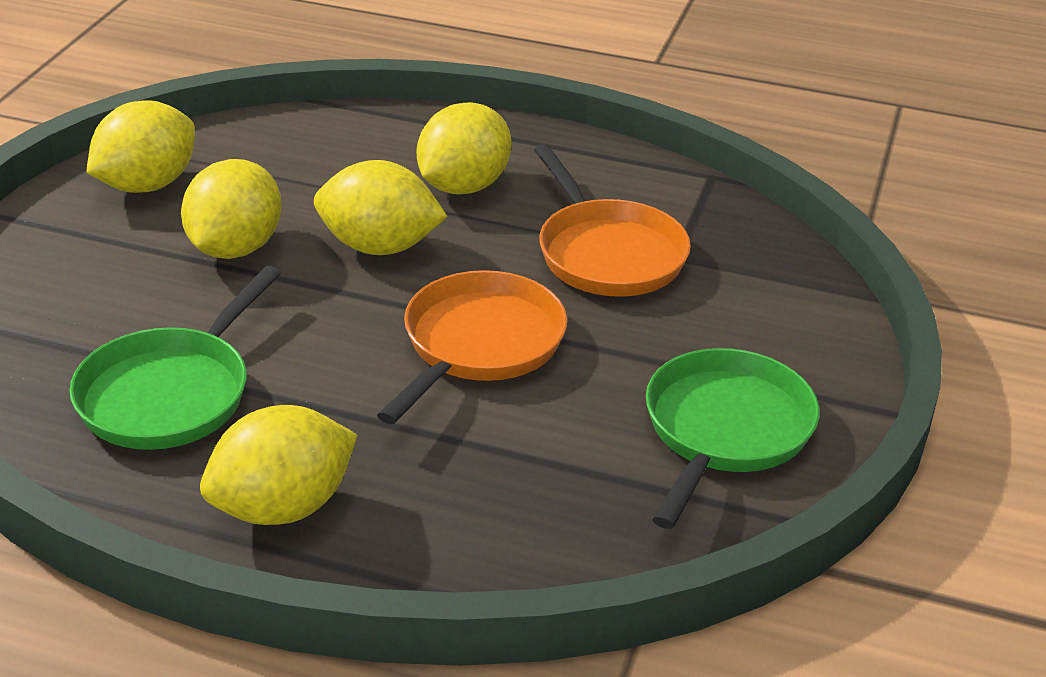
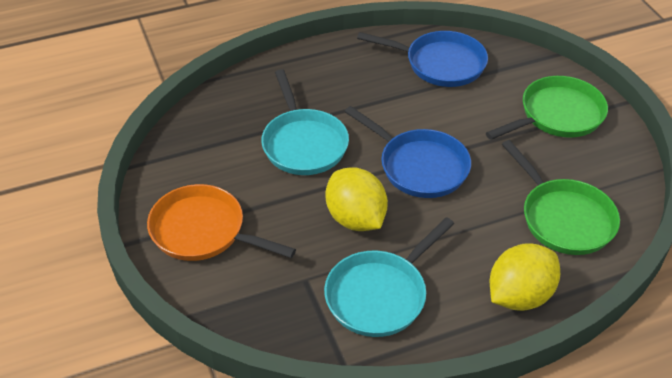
blue pan: 0 -> 2
orange pan: 2 -> 1
turquoise pan: 0 -> 2
yellow lemon: 5 -> 2

